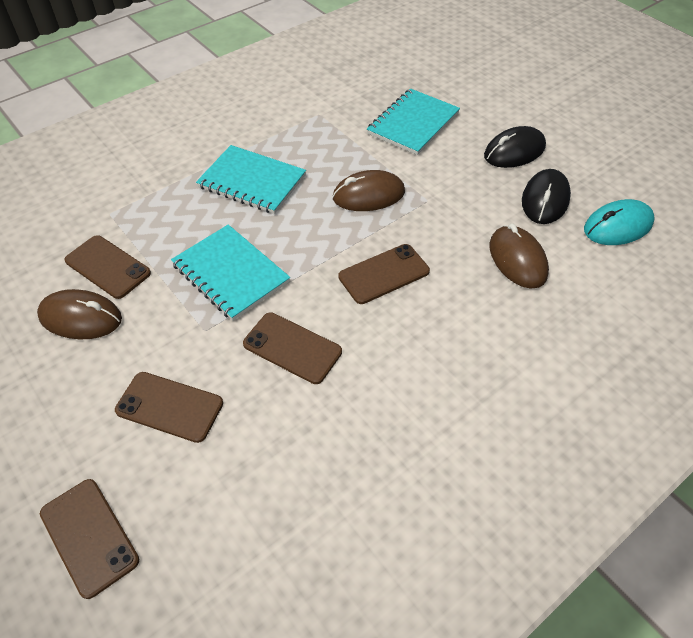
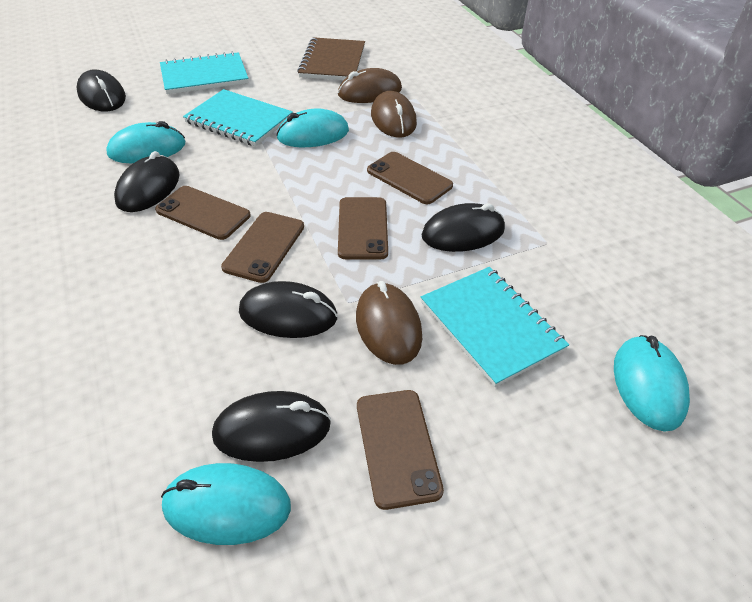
black mouse: 2 -> 5
brown notebook: 0 -> 1
turquoise mouse: 1 -> 4

